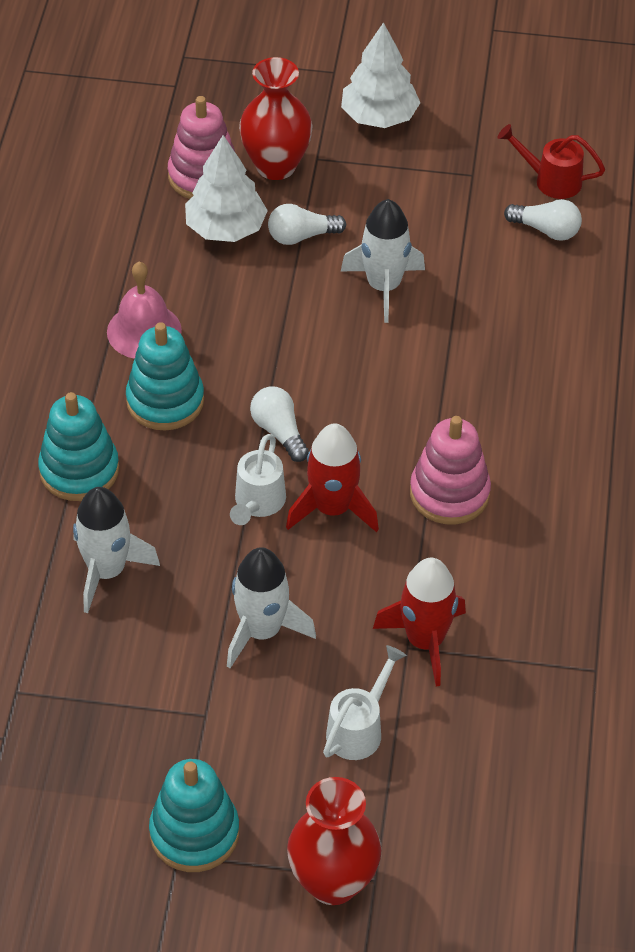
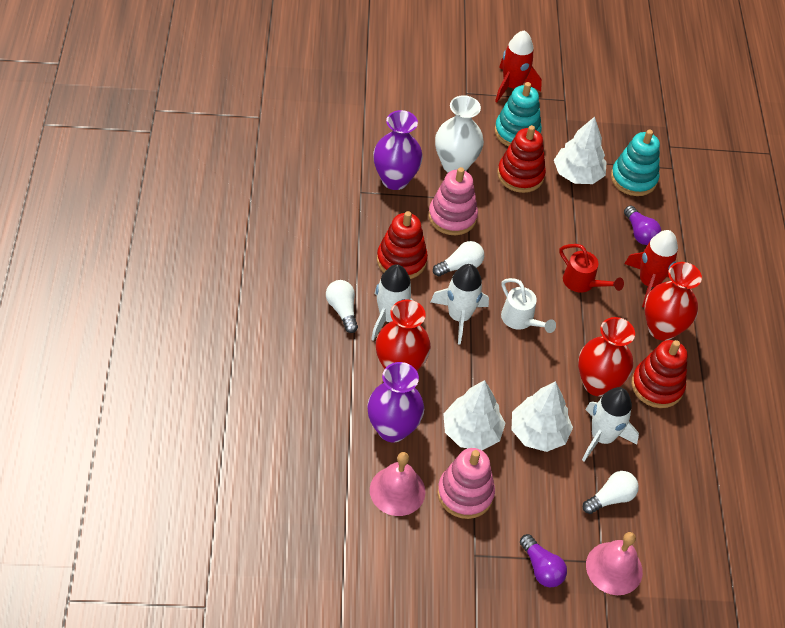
pink bell: 1 -> 2
purple light bulb: 0 -> 2
purple vase: 0 -> 2
red stacking toy: 0 -> 3
red vase: 2 -> 3
turquoise stacking toy: 3 -> 2
white tree: 2 -> 3
white vase: 0 -> 1
white watering can: 2 -> 1

